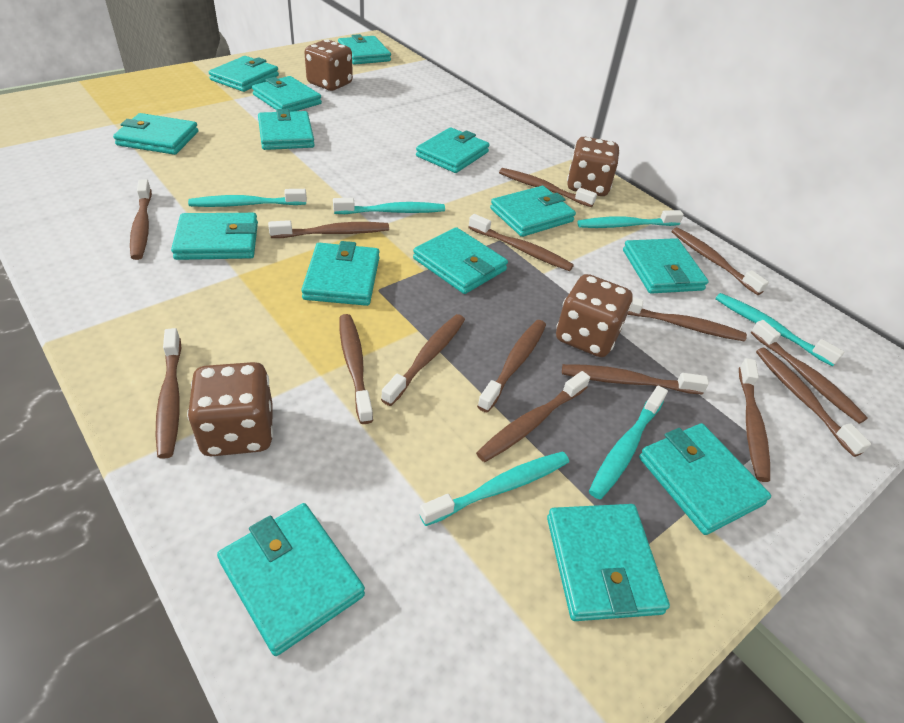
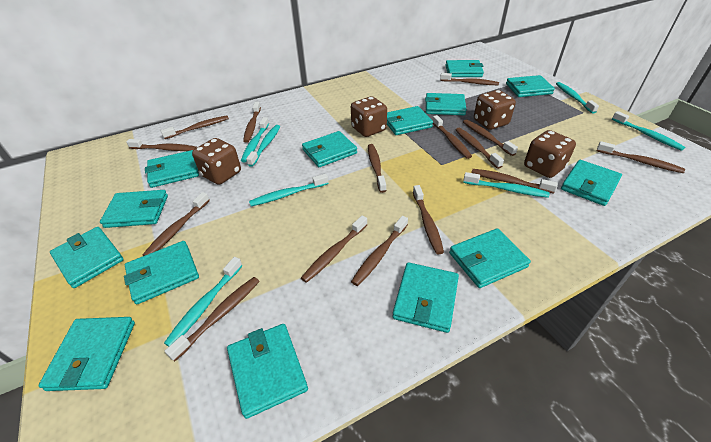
turquoise toothbrush: 6 -> 7

